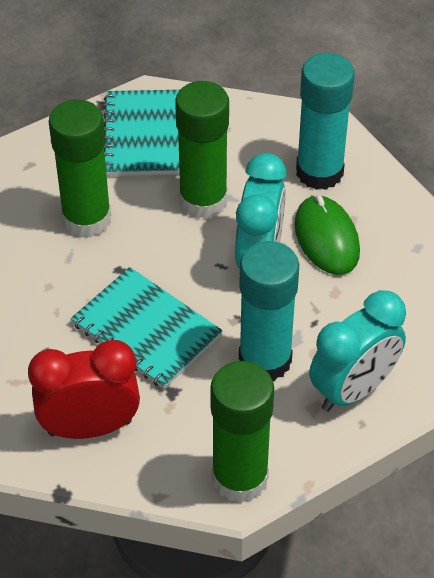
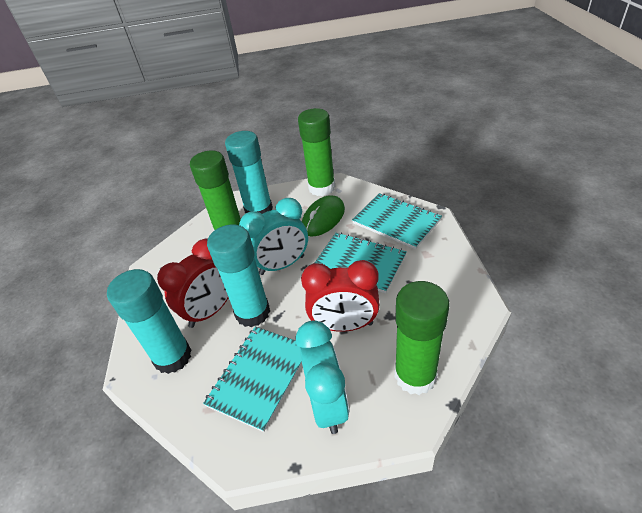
red clock: 1 -> 2
turquoise glue stick: 2 -> 3
turquoise notebook: 2 -> 3

